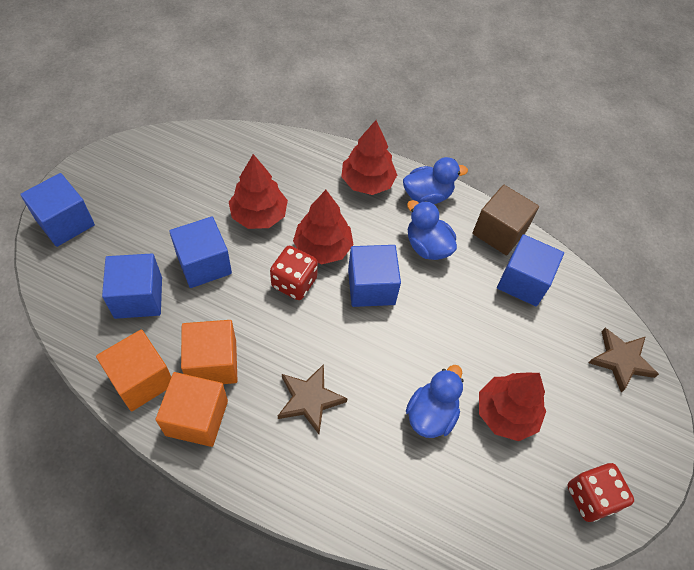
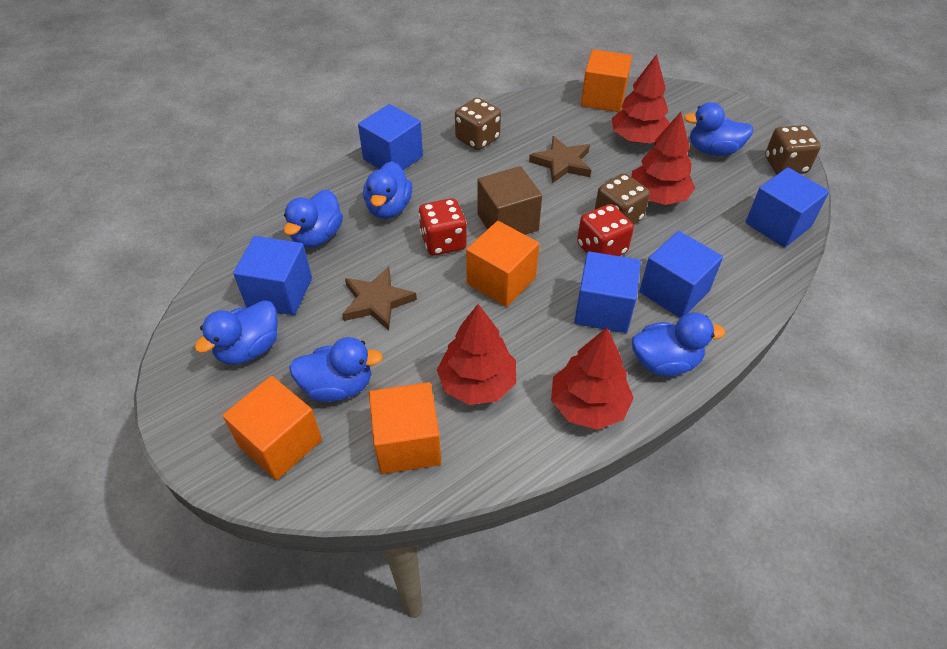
blue duck: 3 -> 6
brown dice: 0 -> 3
orange cube: 3 -> 4

